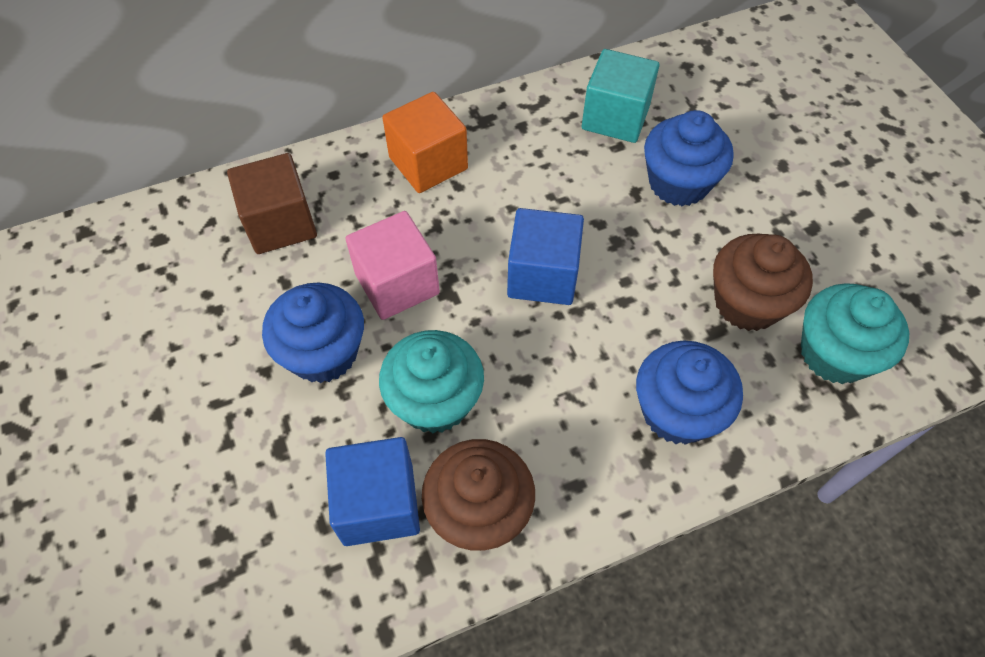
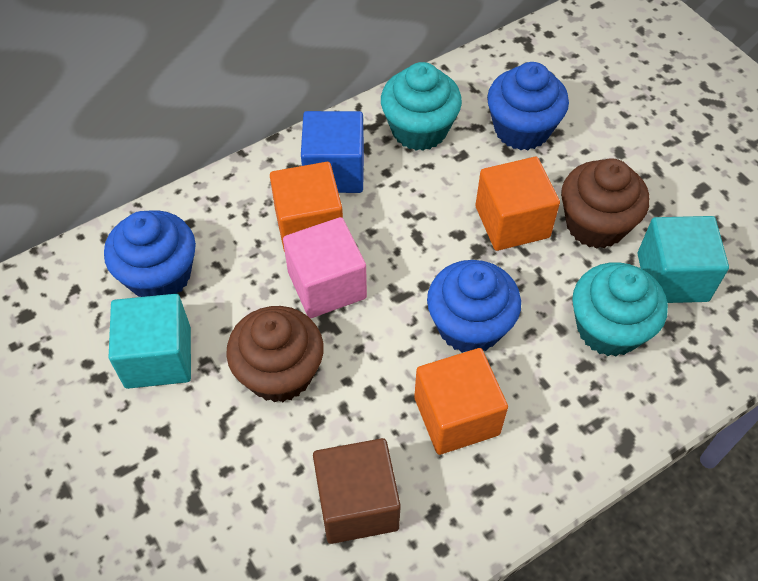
blue cube: 2 -> 1
orange cube: 1 -> 3
turquoise cube: 1 -> 2

